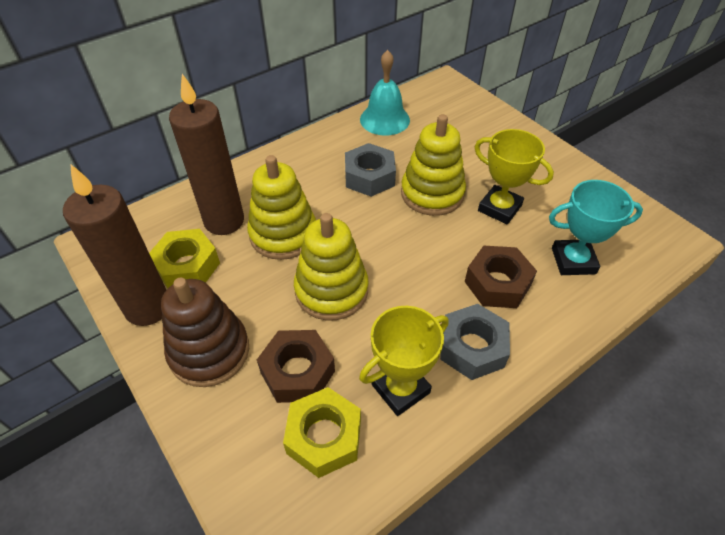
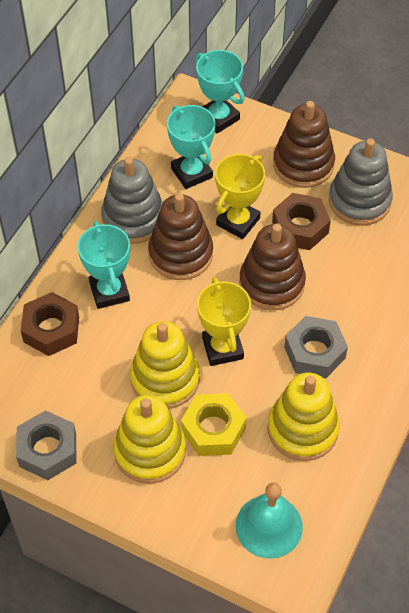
brown candle: 2 -> 0
brown stacking toy: 1 -> 3
grey stacking toy: 0 -> 2
turquoise trophy: 1 -> 3
yellow nut: 2 -> 1

